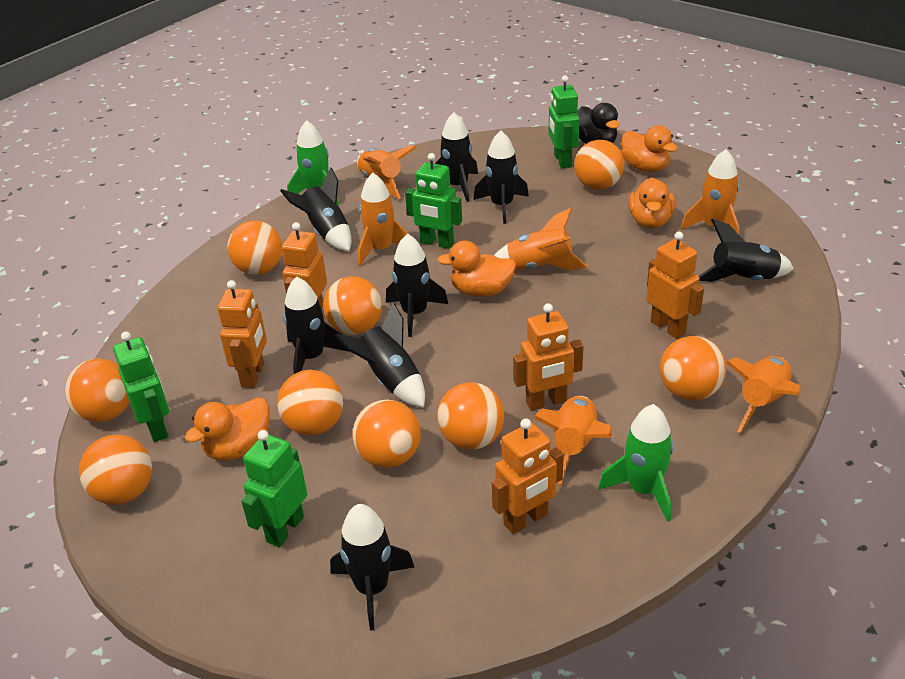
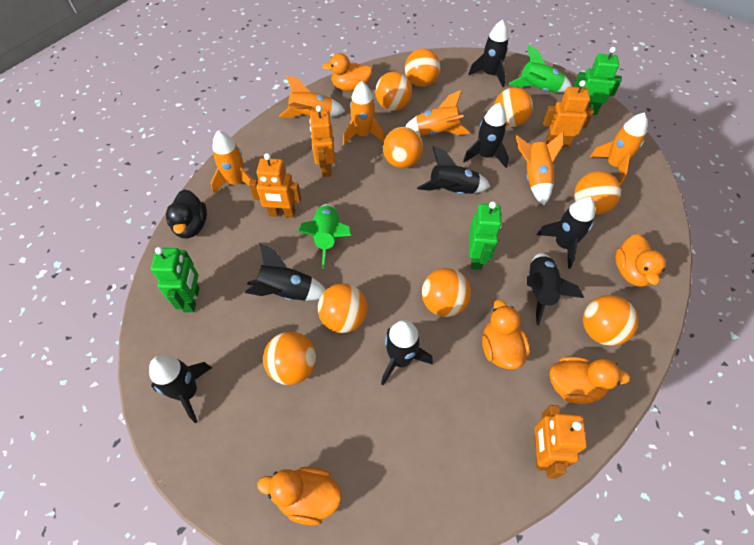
green robot: 4 -> 3
orange duck: 4 -> 5
orange robot: 5 -> 4

